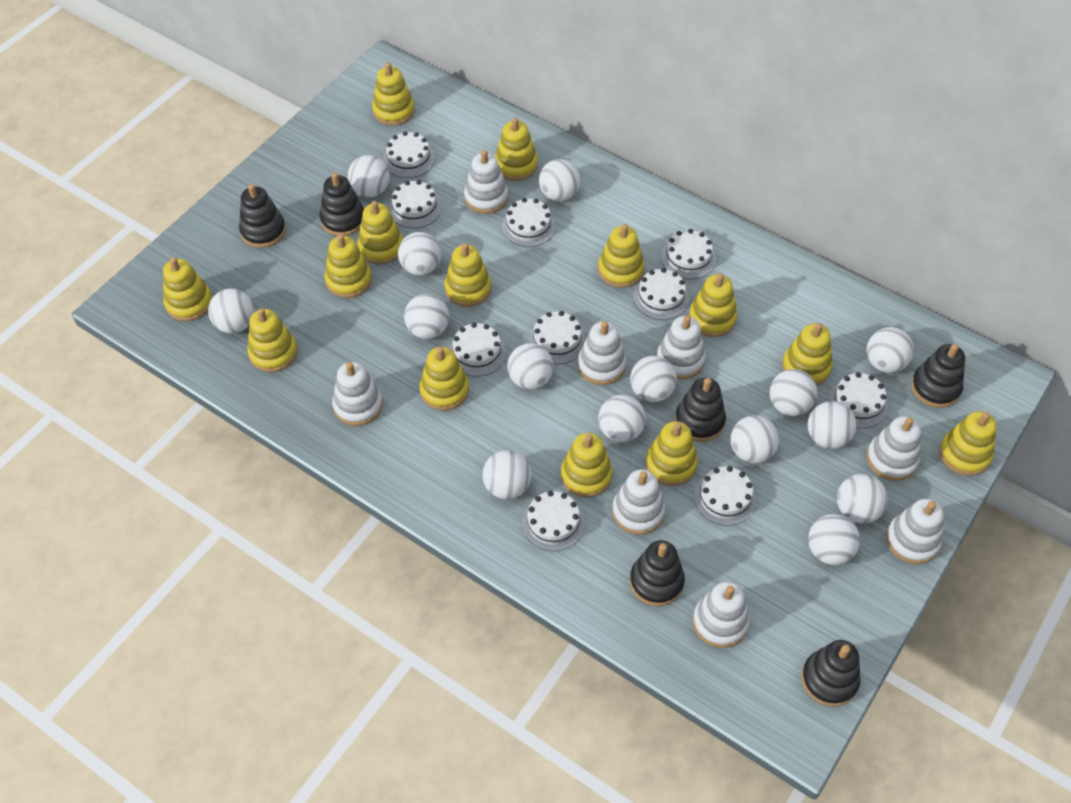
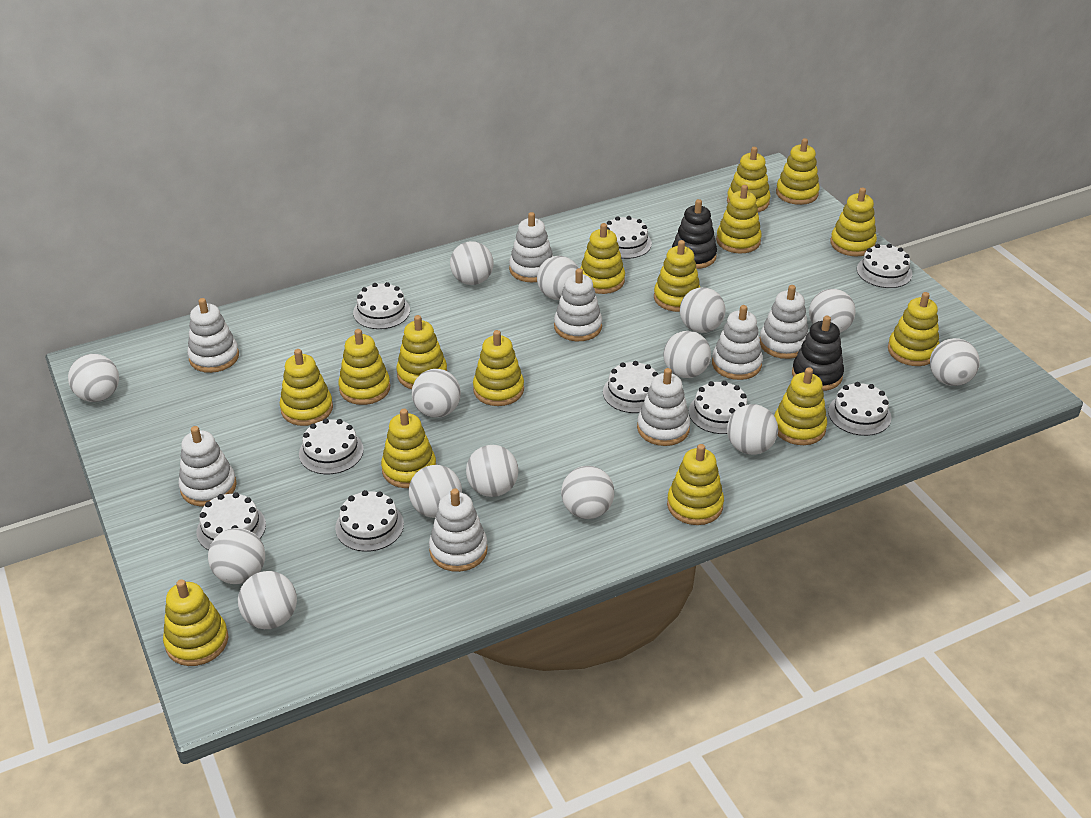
black stacking toy: 6 -> 2
white ball: 15 -> 14
white cake: 10 -> 9
yellow stacking toy: 14 -> 15

